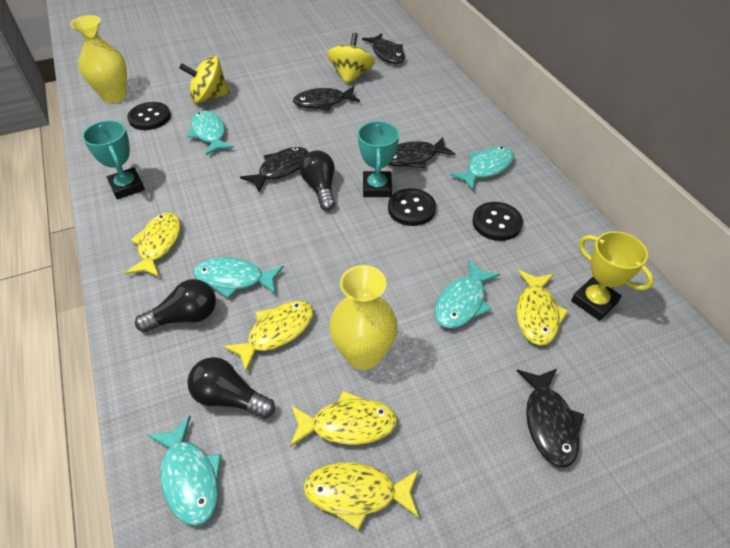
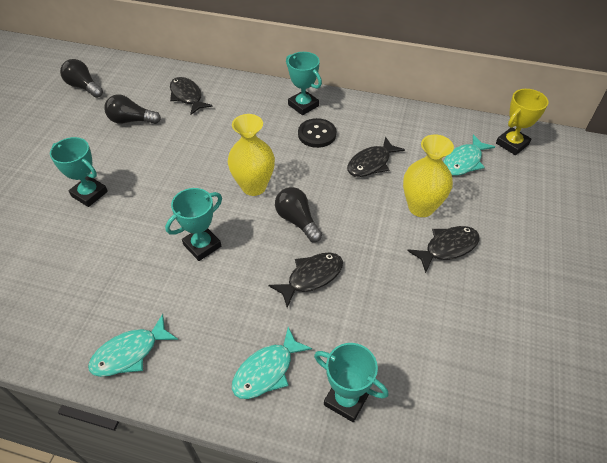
black button: 3 -> 1
black fish: 5 -> 4
turquoise fish: 5 -> 3
turquoise trophy: 2 -> 4
yellow fish: 5 -> 0
yellow spinning top: 2 -> 0

